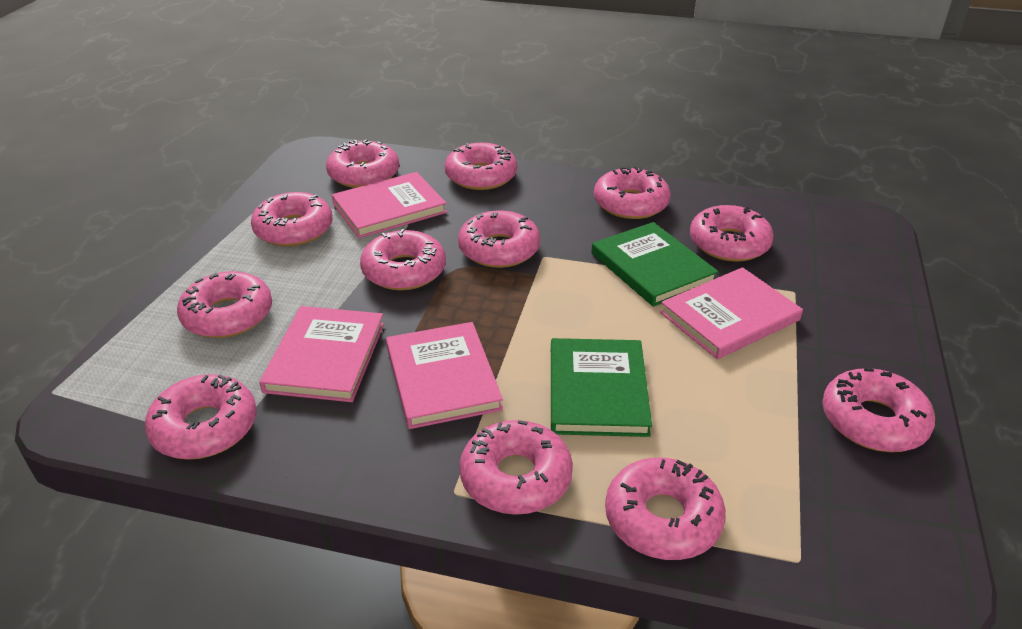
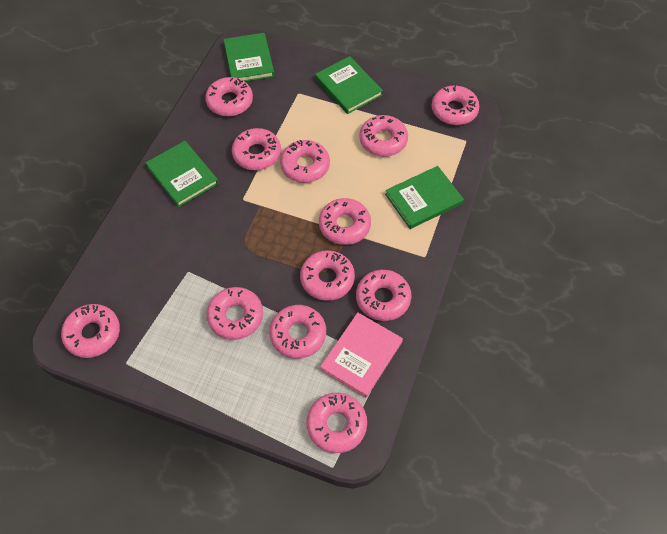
green book: 2 -> 4
pink book: 4 -> 1

